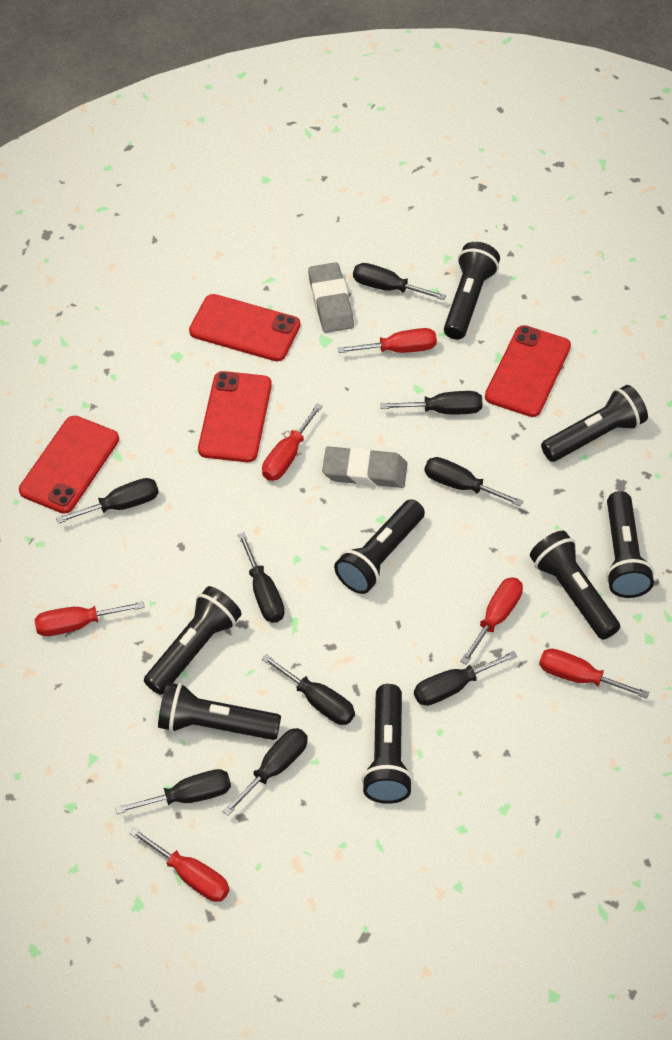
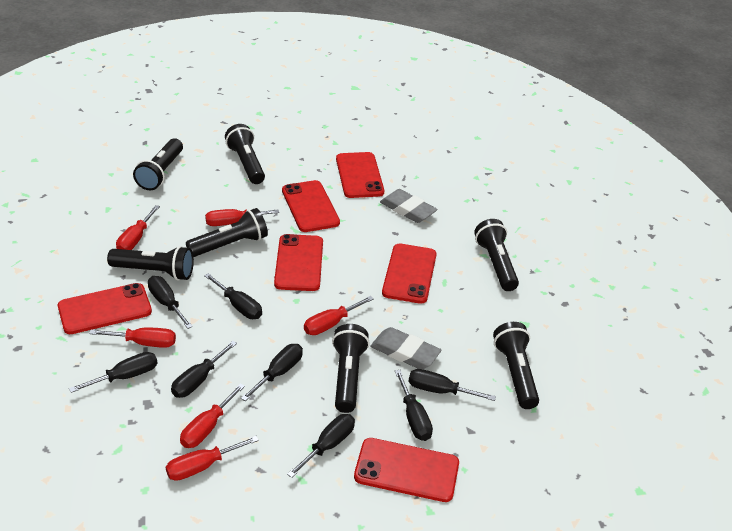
black flashlight: 8 -> 7
black screwdriver: 9 -> 8
red phone: 4 -> 6

